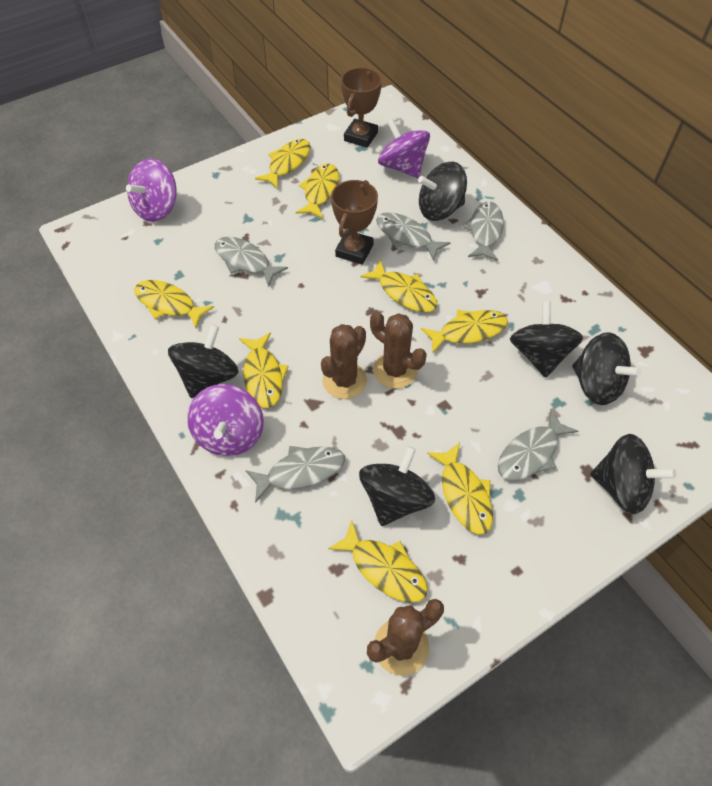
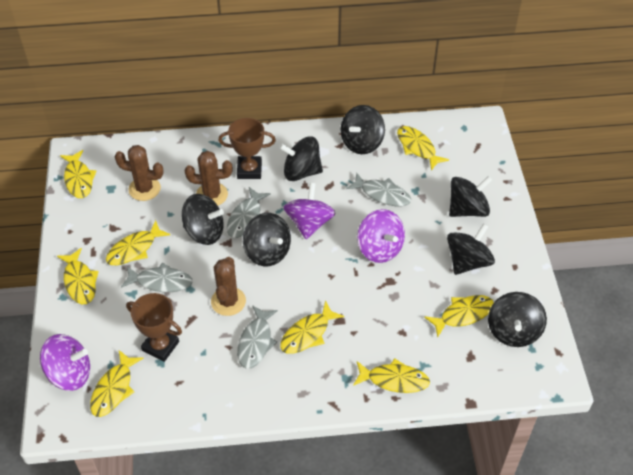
black spinning top: 6 -> 7
grey fish: 5 -> 4

